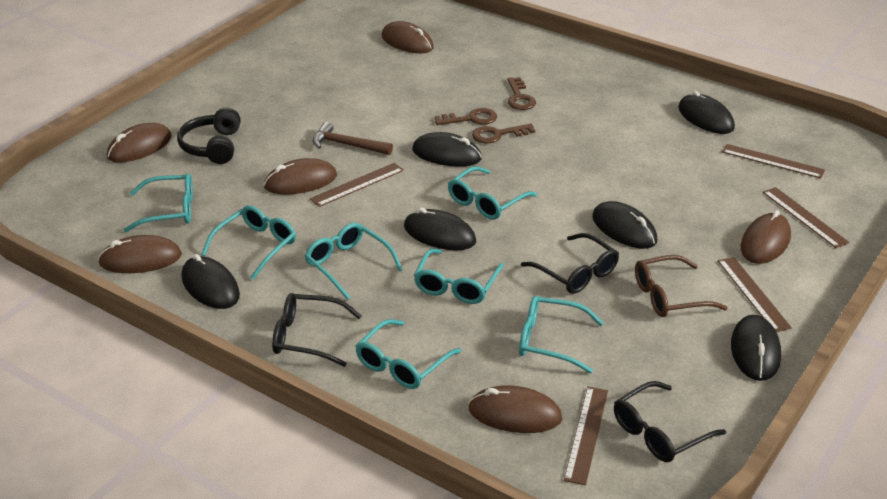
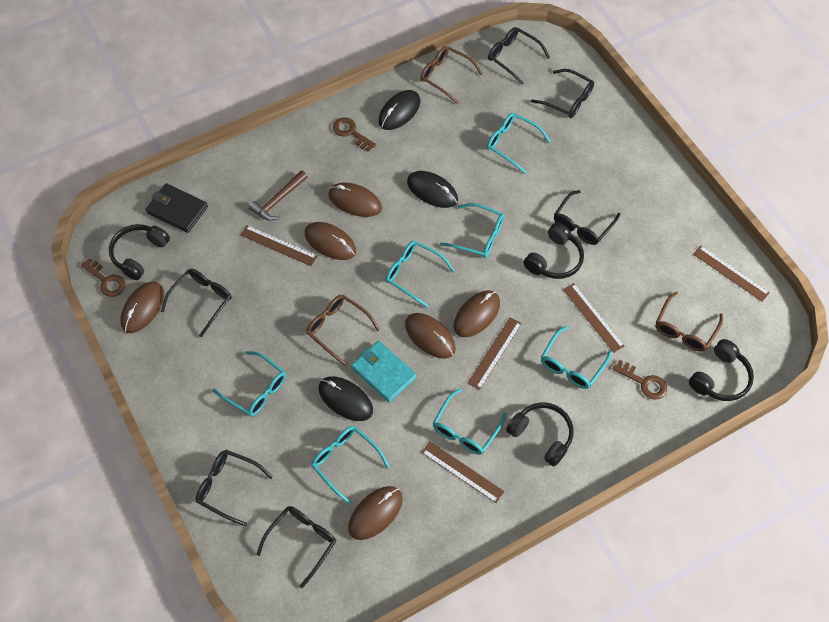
black glasses: 3 -> 6
black headphones: 1 -> 4
black mouse: 6 -> 3
black wallet: 0 -> 1
brown glasses: 1 -> 3
turquoise wallet: 0 -> 1

